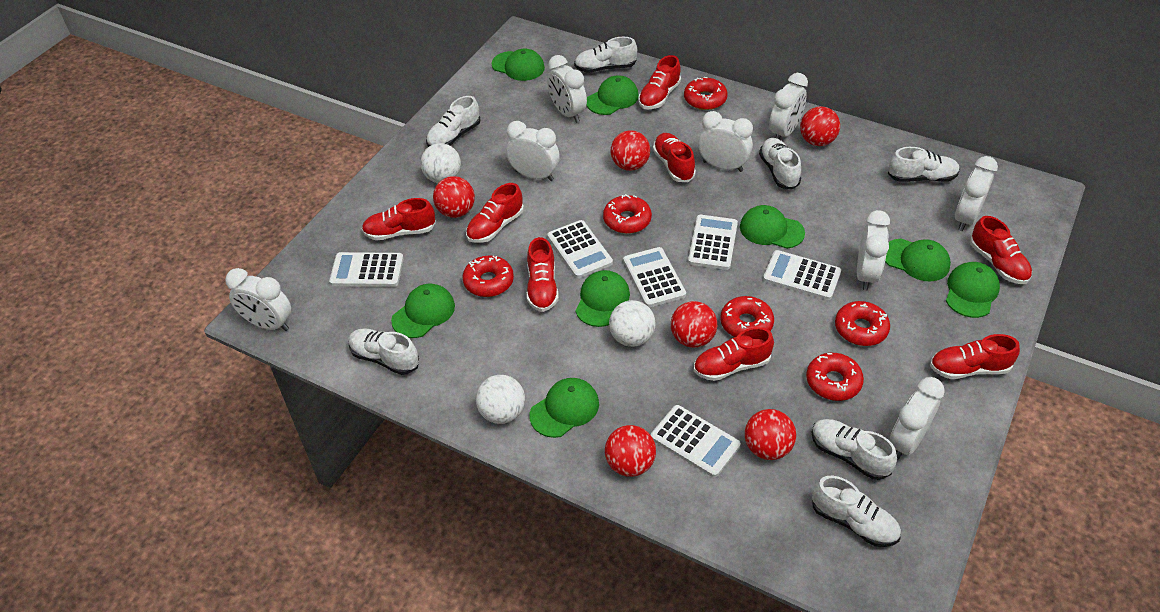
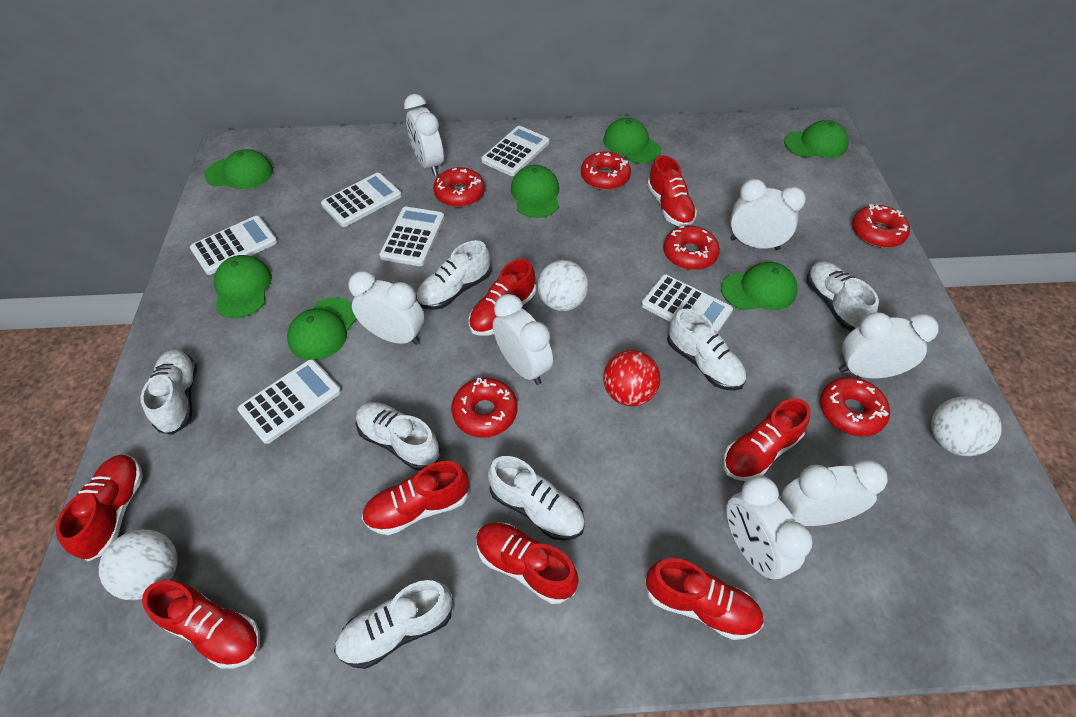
green cap: 8 -> 7
red ball: 6 -> 1
white clock: 8 -> 7

